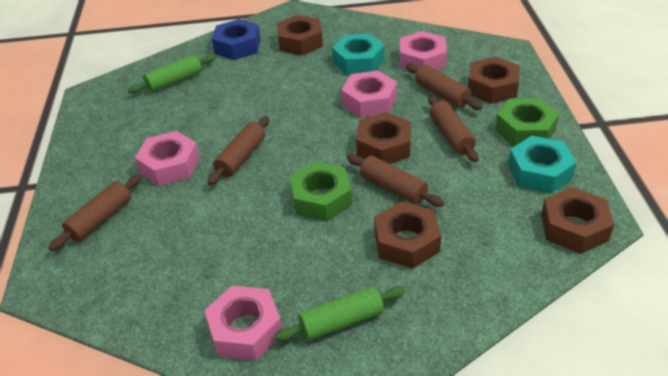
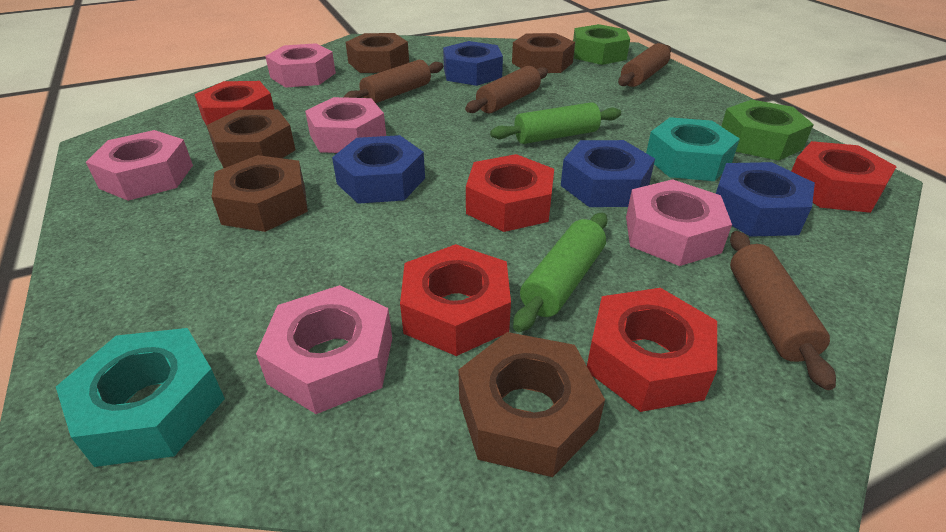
blue nut: 1 -> 4
brown rolling pin: 5 -> 4
pink nut: 4 -> 5
red nut: 0 -> 5

